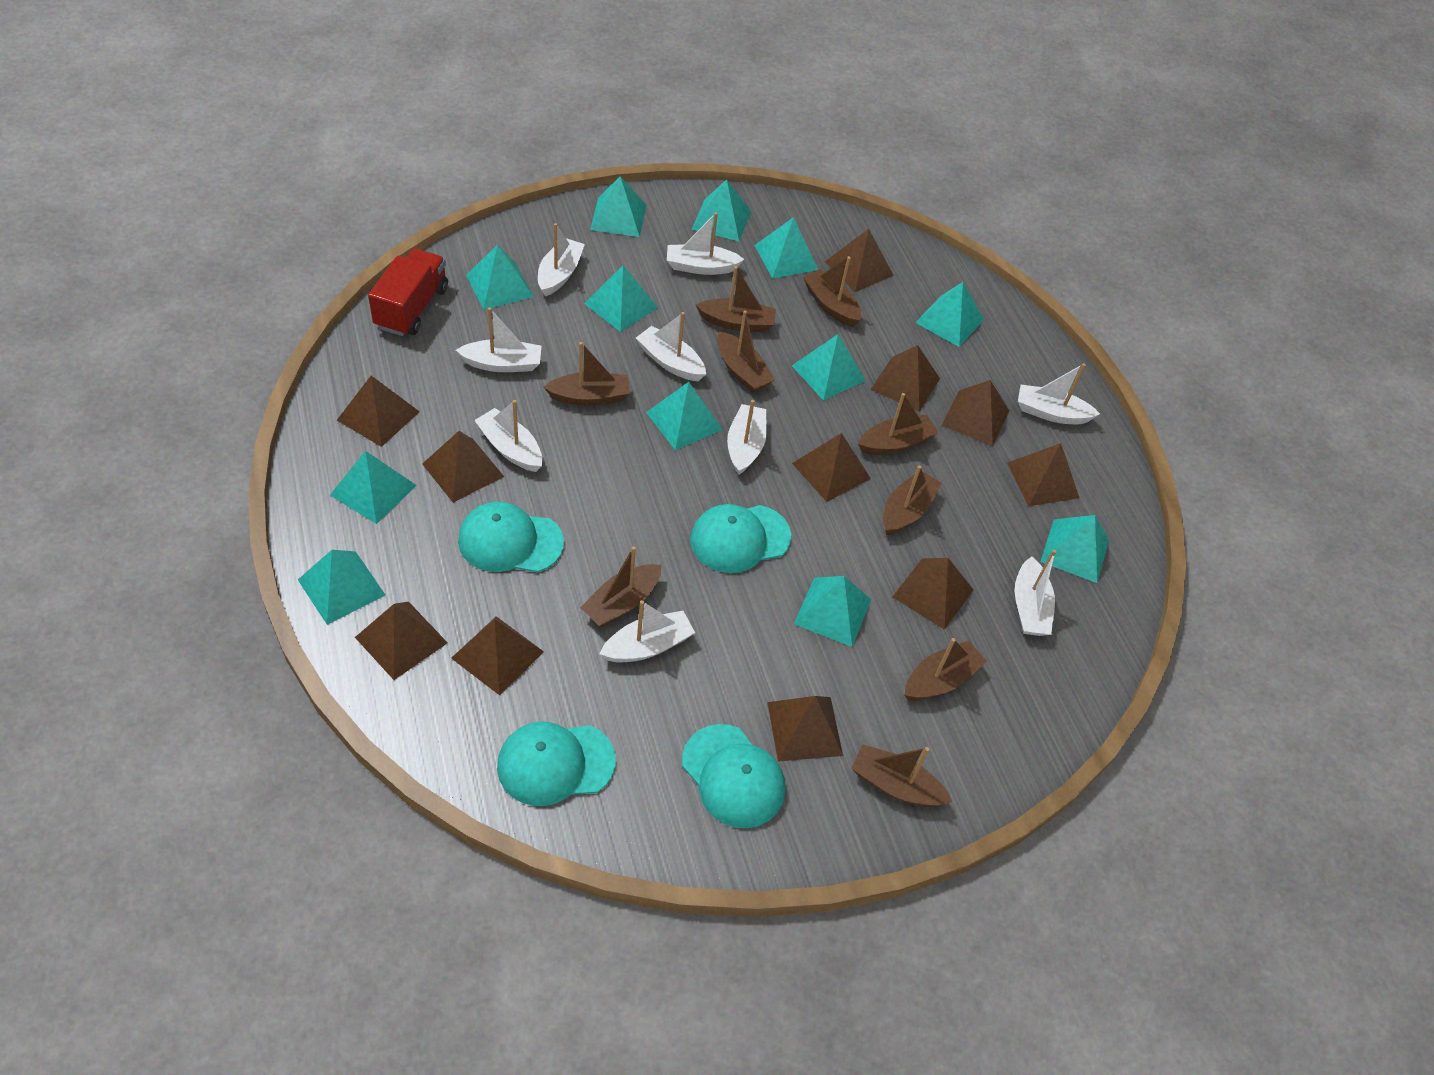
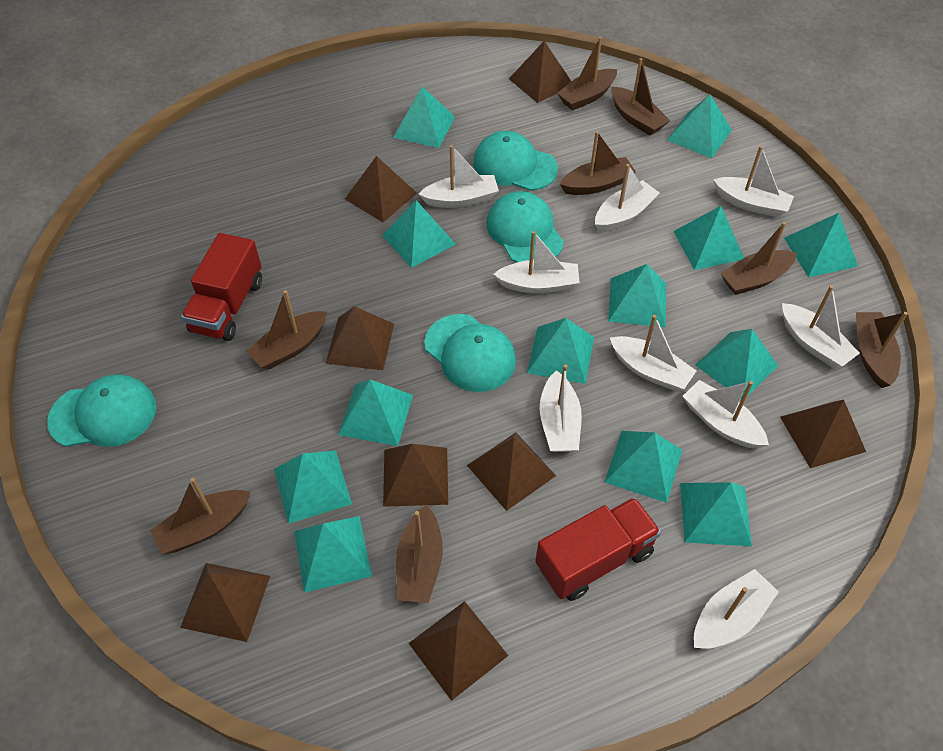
brown boat: 9 -> 8
brown pyramid: 11 -> 8
red truck: 1 -> 2
turquoise pyramid: 12 -> 13

